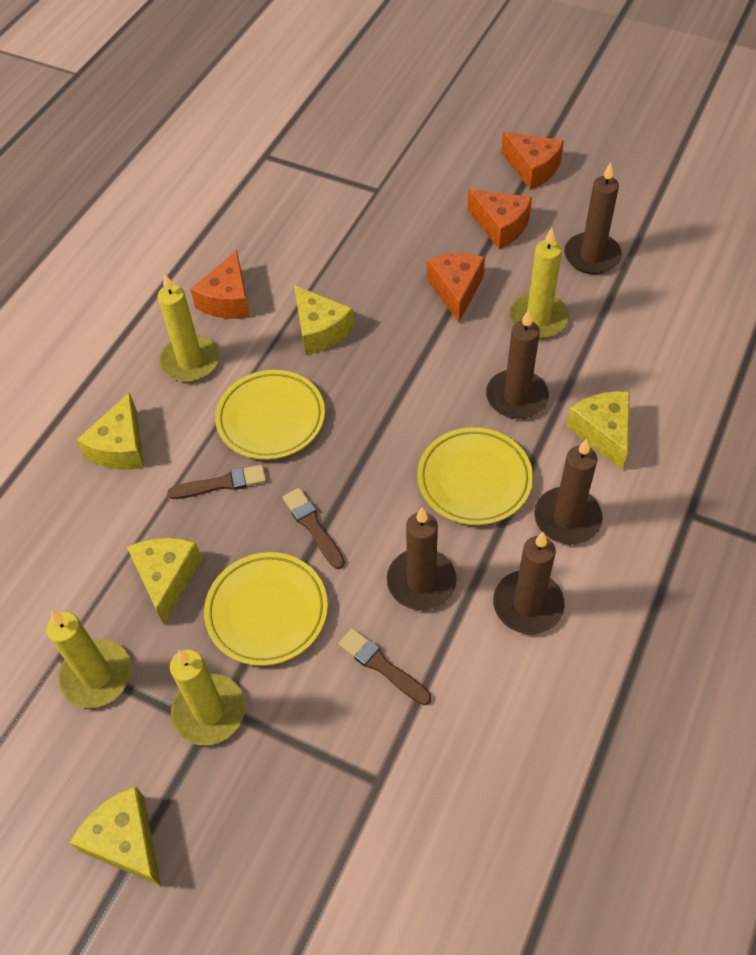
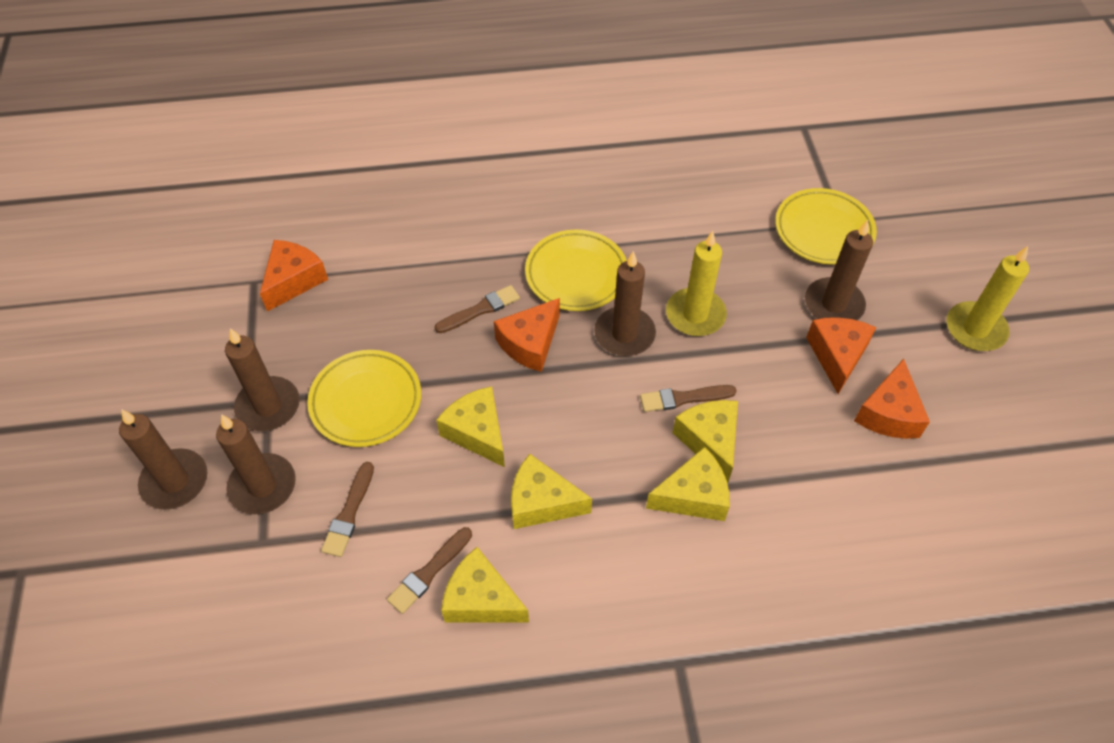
brown brush: 3 -> 4
yellow candle: 4 -> 2

